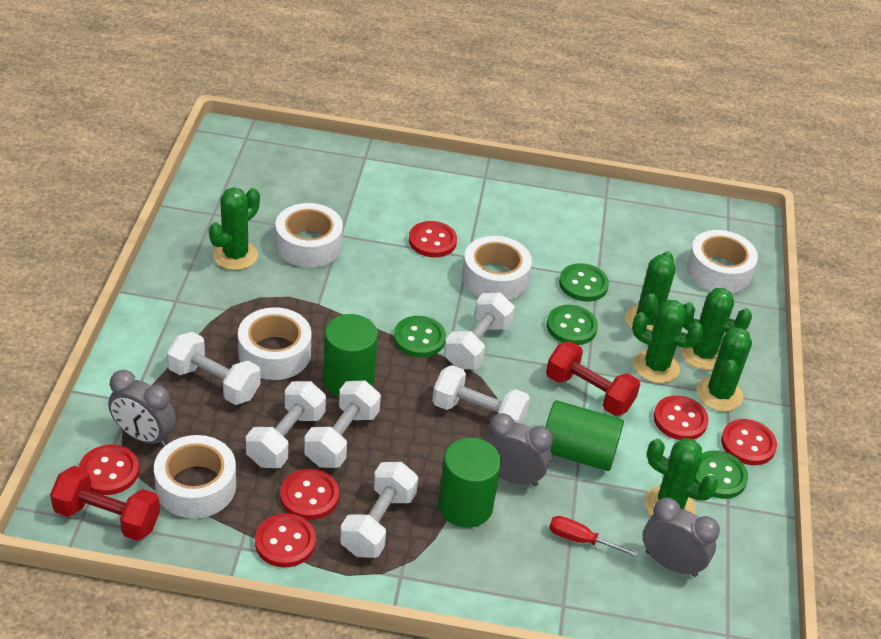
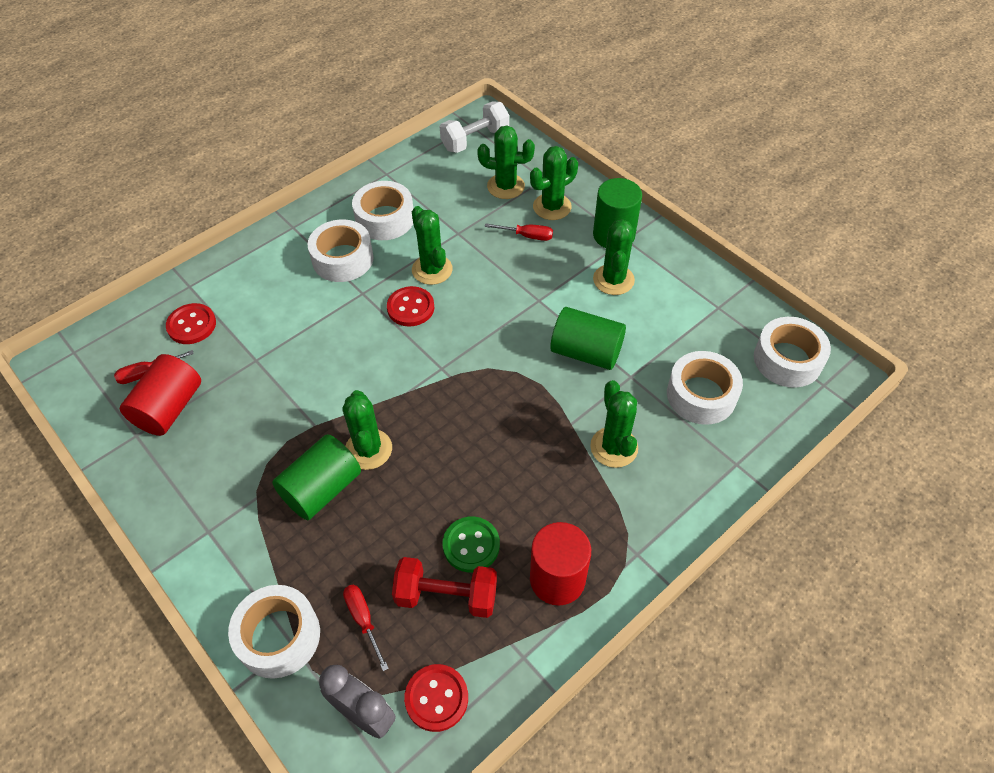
green button: 4 -> 1
grey clock: 3 -> 1
red button: 6 -> 3
red cylinder: 0 -> 2
red dumbbell: 2 -> 1
red screwdriver: 1 -> 3
white dumbbell: 6 -> 1

